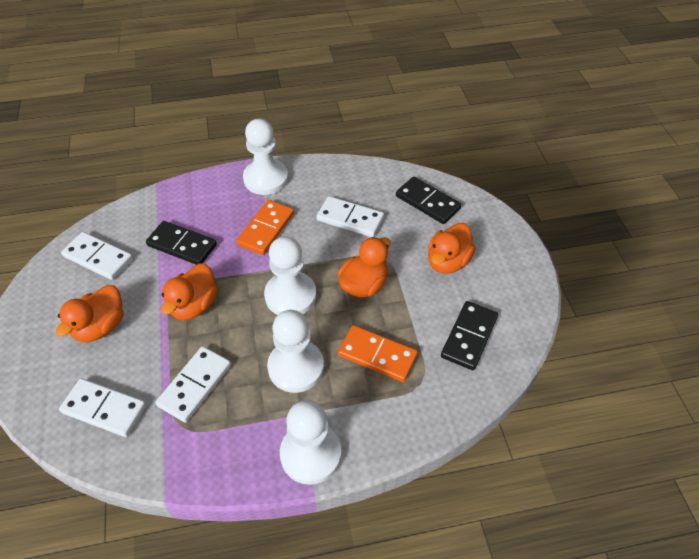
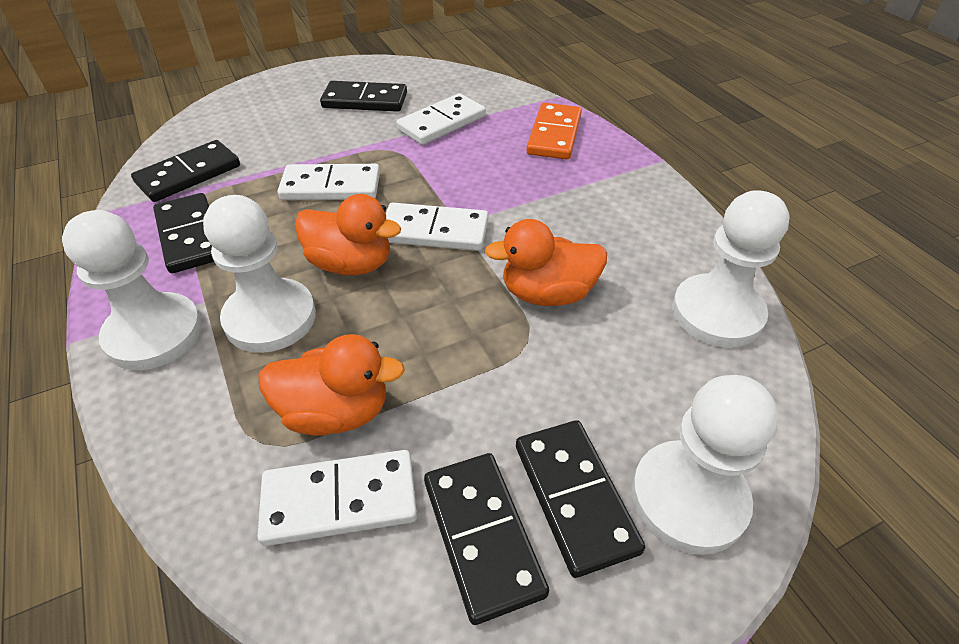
black domino: 3 -> 5
orange domino: 2 -> 1
orange duck: 4 -> 3

